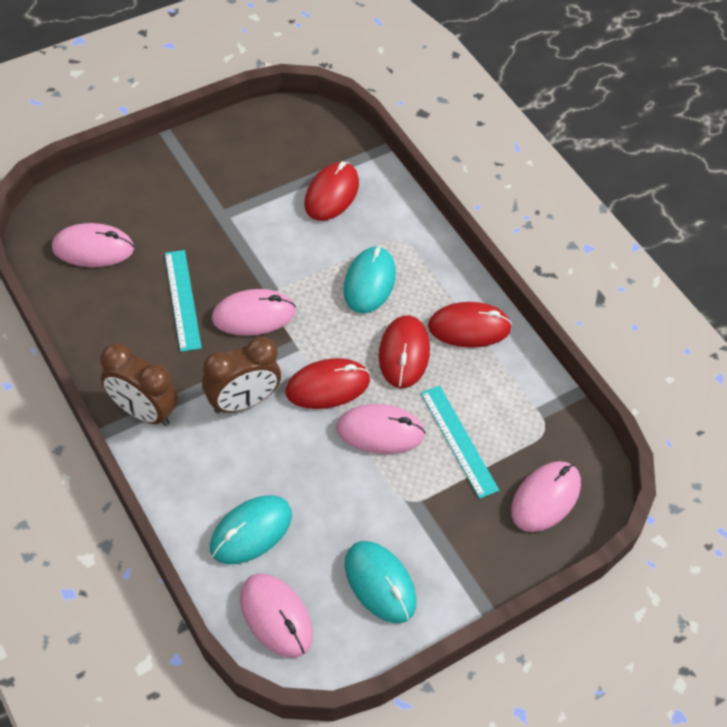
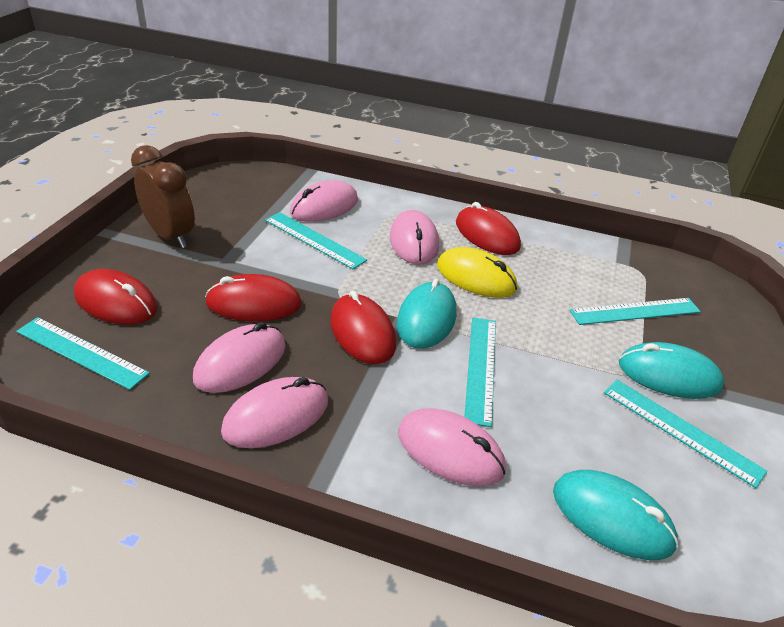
brown clock: 2 -> 1
turquoise ruler: 2 -> 5
yellow mouse: 0 -> 1

